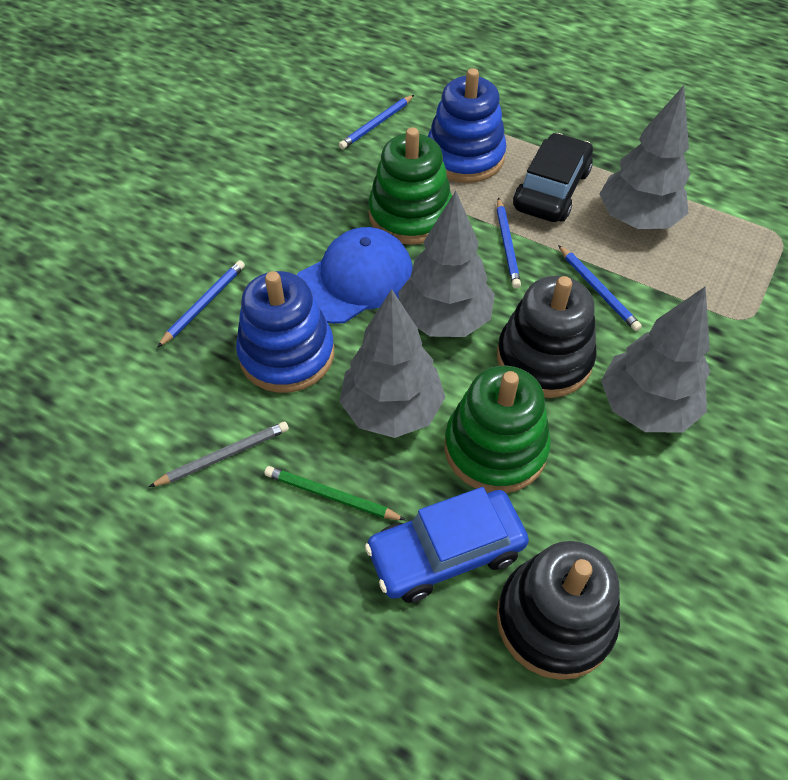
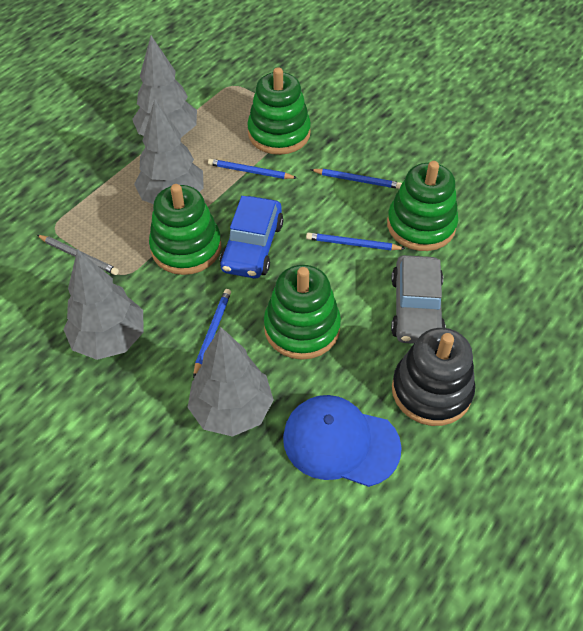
black car: 1 -> 0
black stacking toy: 2 -> 1
blue stacking toy: 2 -> 0
green pencil: 1 -> 0
green stacking toy: 2 -> 4
grey car: 0 -> 1

